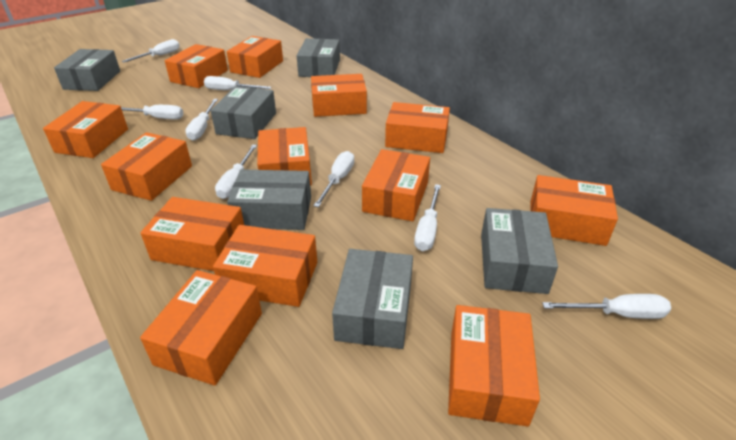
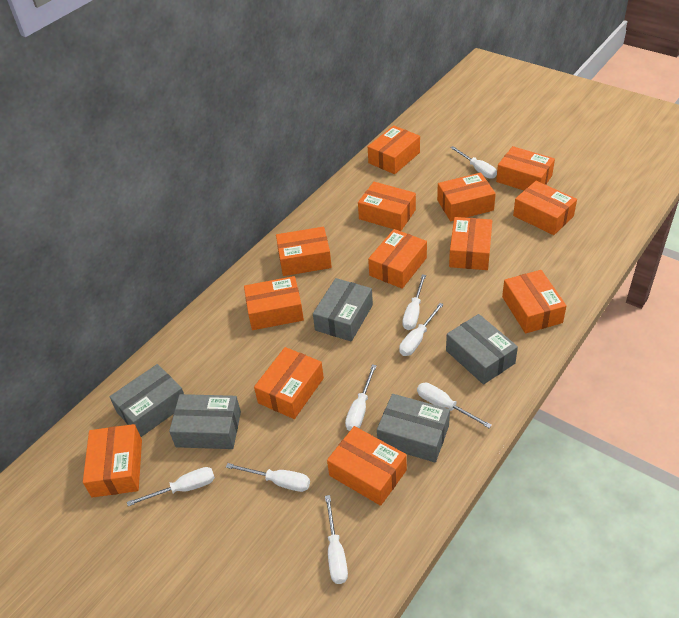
grey box: 6 -> 5

